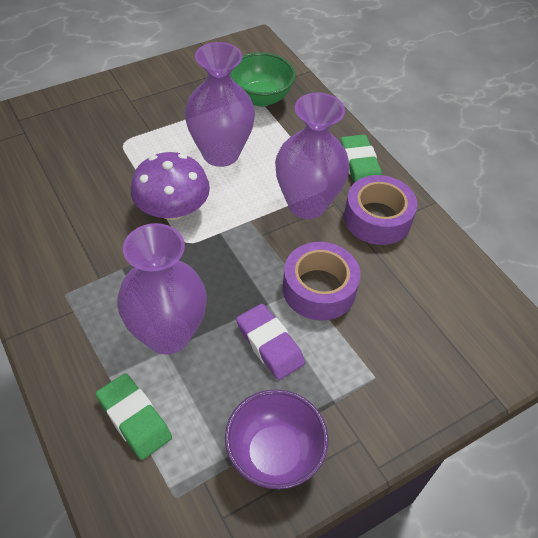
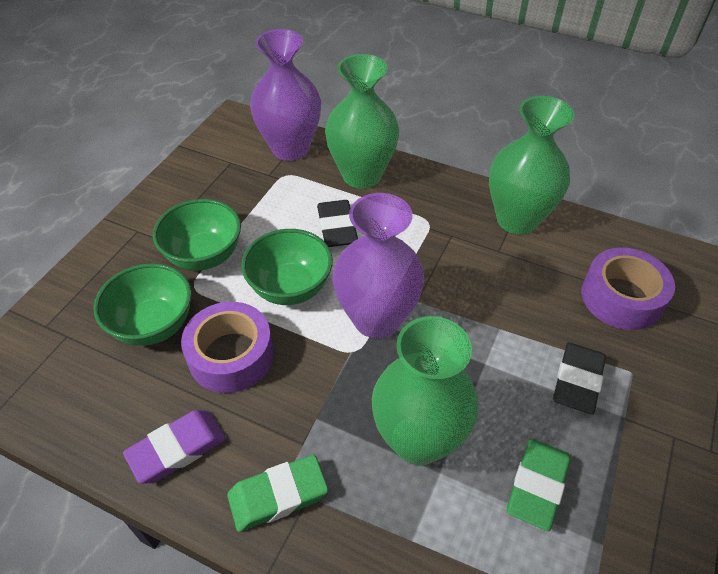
black eraser: 0 -> 2
green bowl: 1 -> 3
green vase: 0 -> 3
purple bowl: 1 -> 0
purple mushroom: 1 -> 0
purple vase: 3 -> 2

